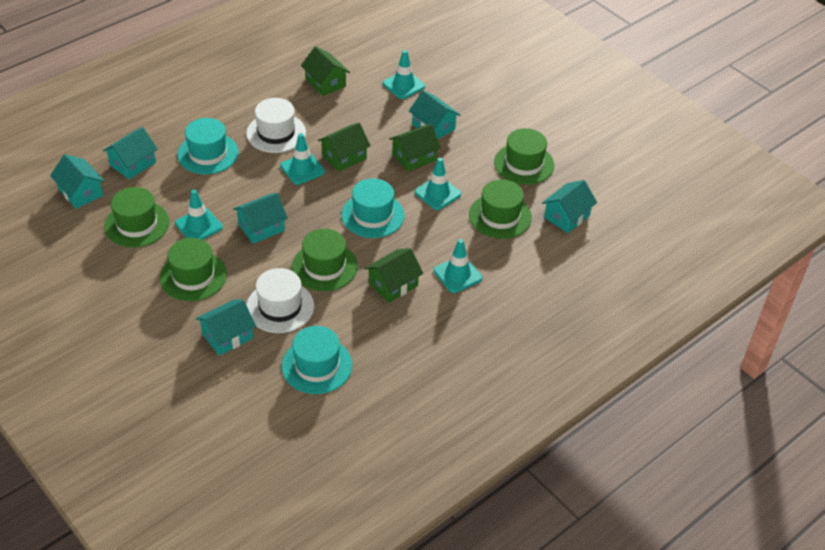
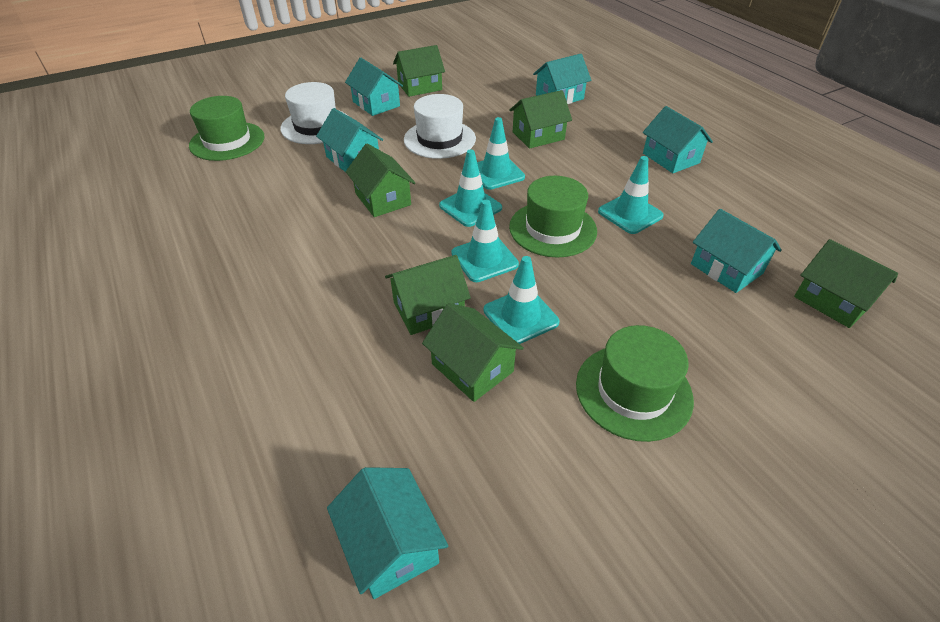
green hat: 5 -> 3
green house: 4 -> 6
turquoise hat: 3 -> 0

